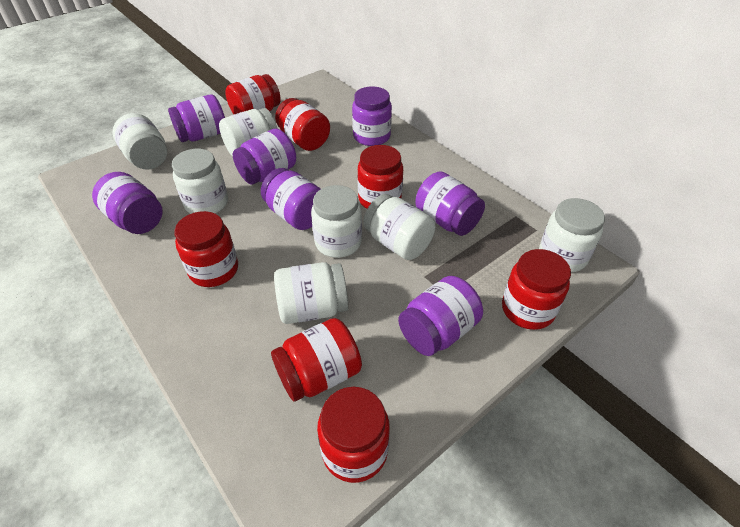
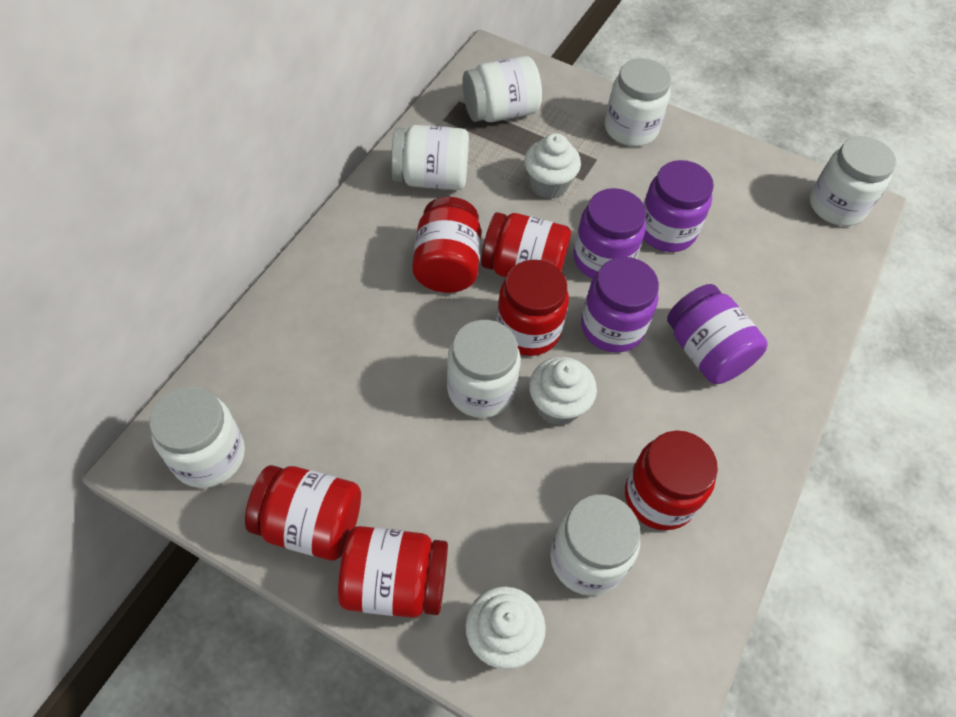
purple jar: 7 -> 4
red jar: 7 -> 6
white cupcake: 0 -> 3

